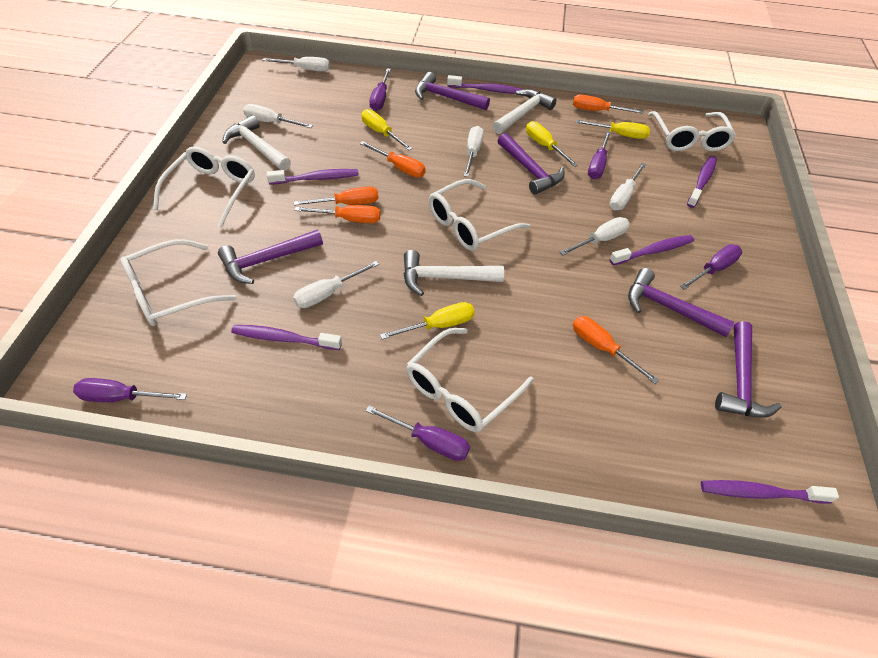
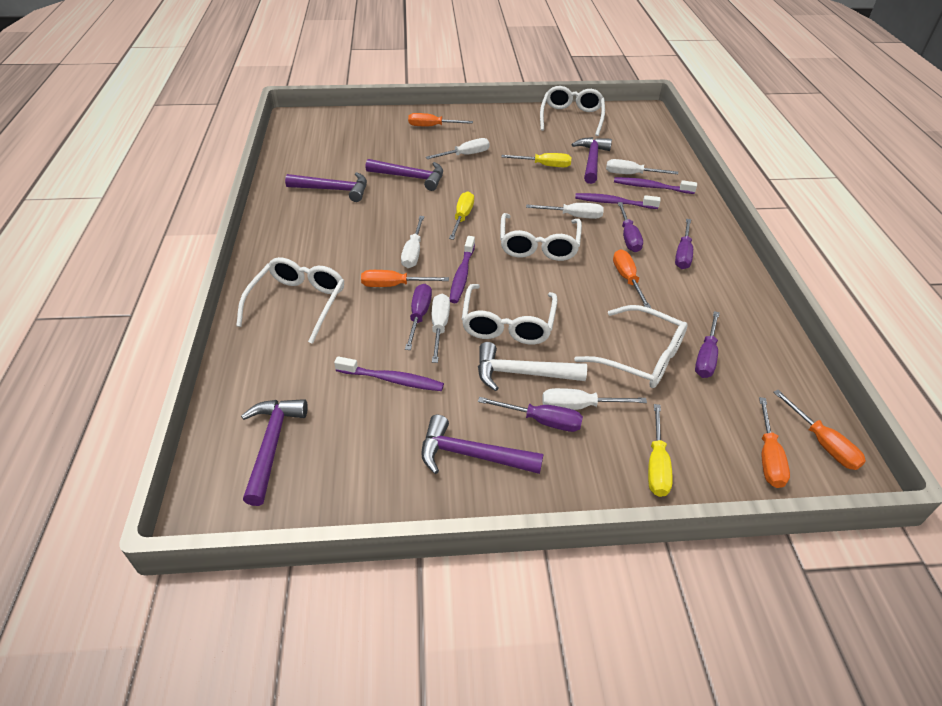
purple toothbrush: 6 -> 4
white hammer: 3 -> 1
yellow screwdriver: 4 -> 3

